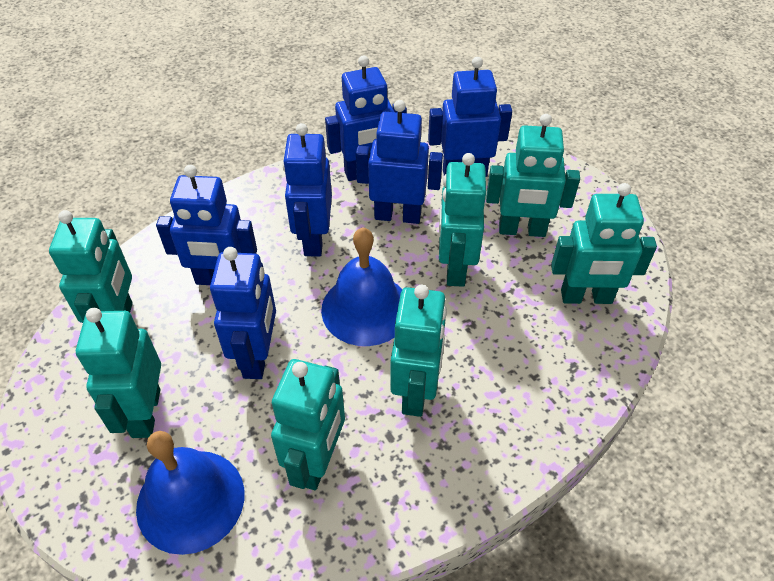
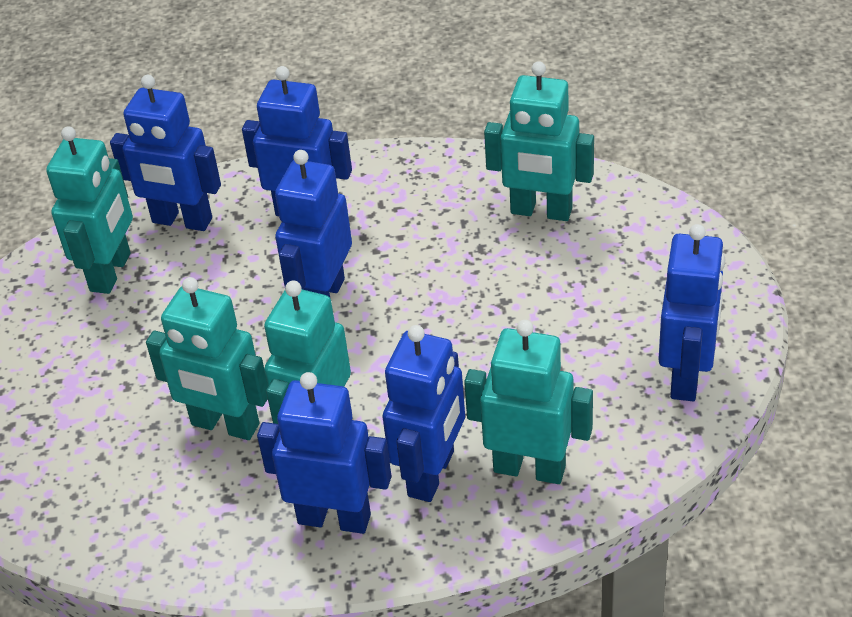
blue bell: 2 -> 0
turquoise robot: 7 -> 5

